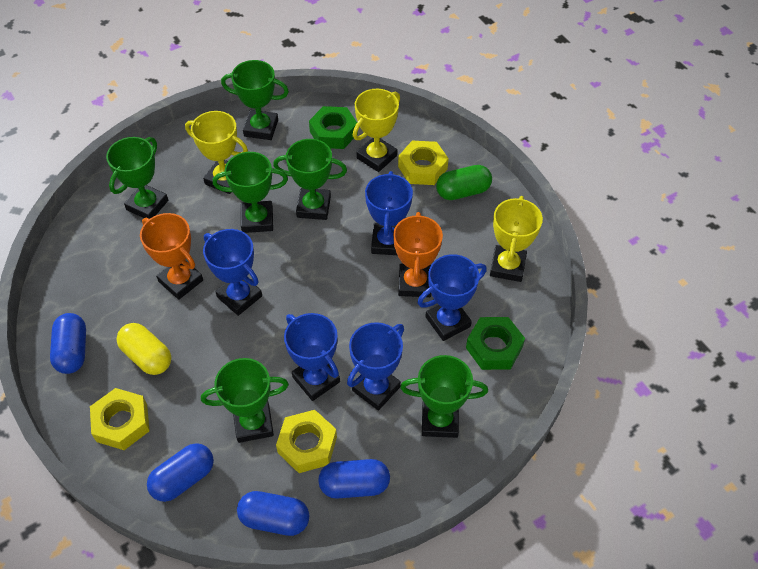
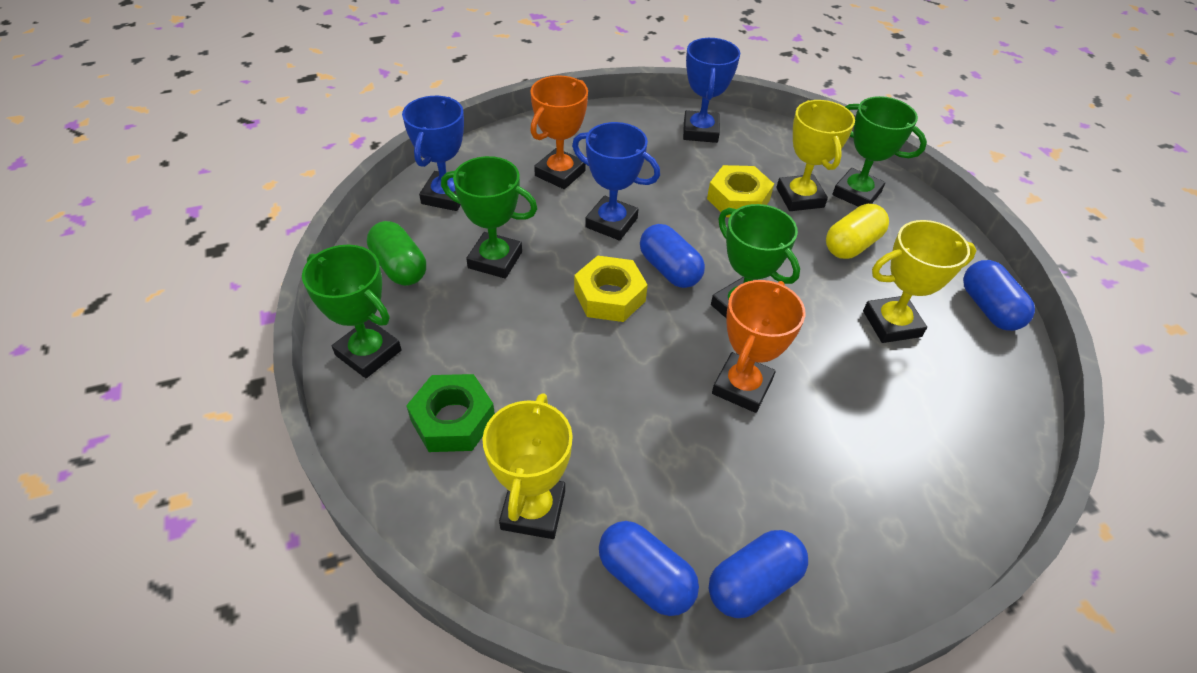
blue trophy: 5 -> 3
green nut: 2 -> 1
green trophy: 6 -> 4
yellow nut: 3 -> 2

